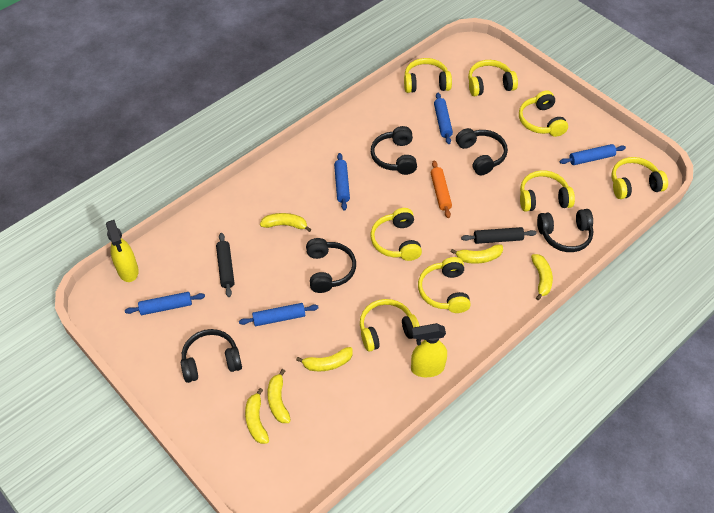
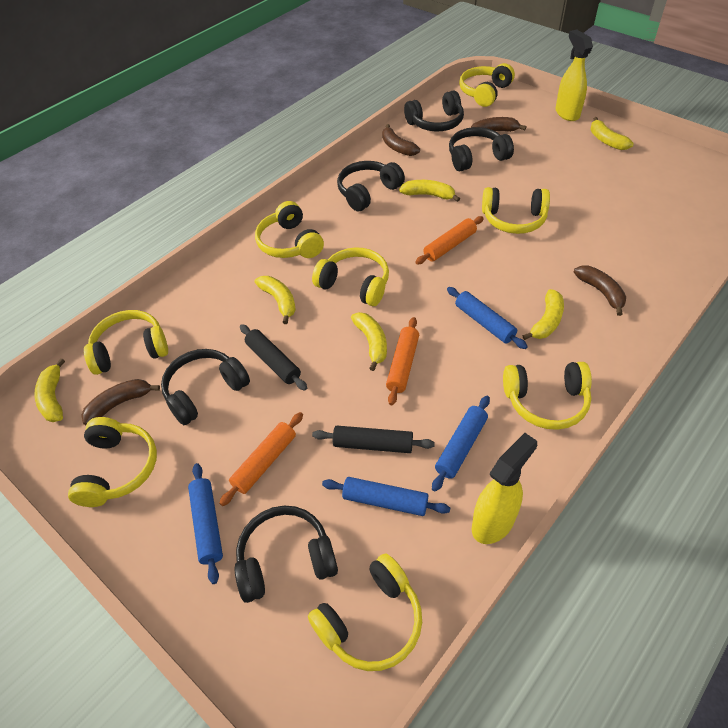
blue rolling pin: 5 -> 4
brown banana: 0 -> 4
orange rolling pin: 1 -> 3

